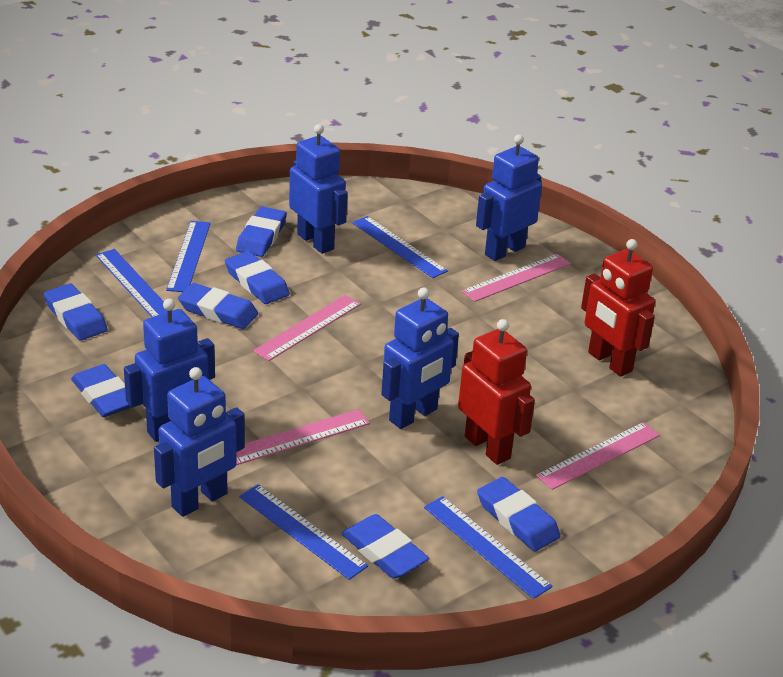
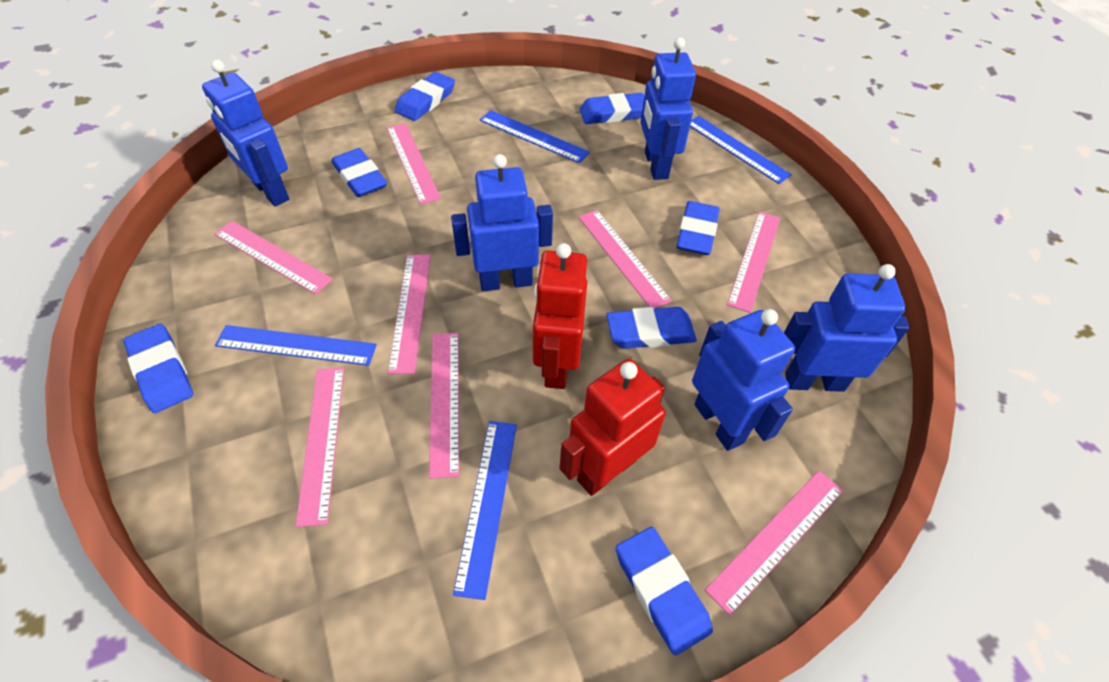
blue ruler: 5 -> 4
pink ruler: 4 -> 8

